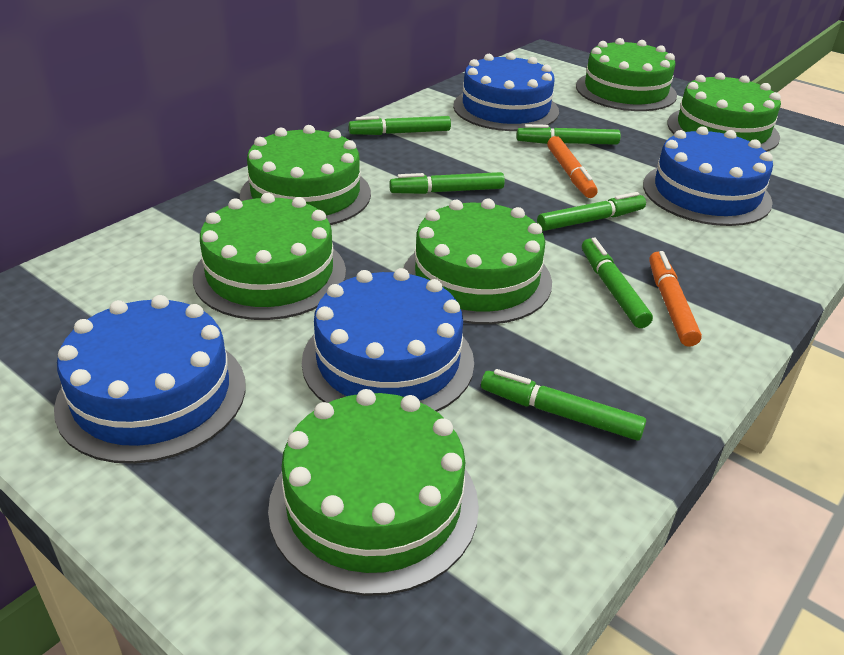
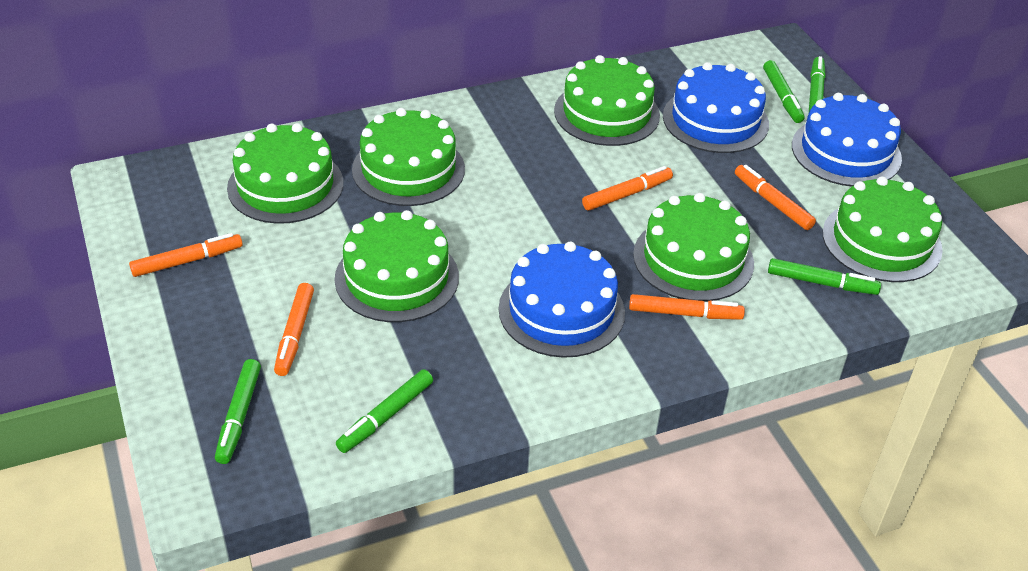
blue cake: 4 -> 3
green marker: 6 -> 5
orange marker: 2 -> 5

